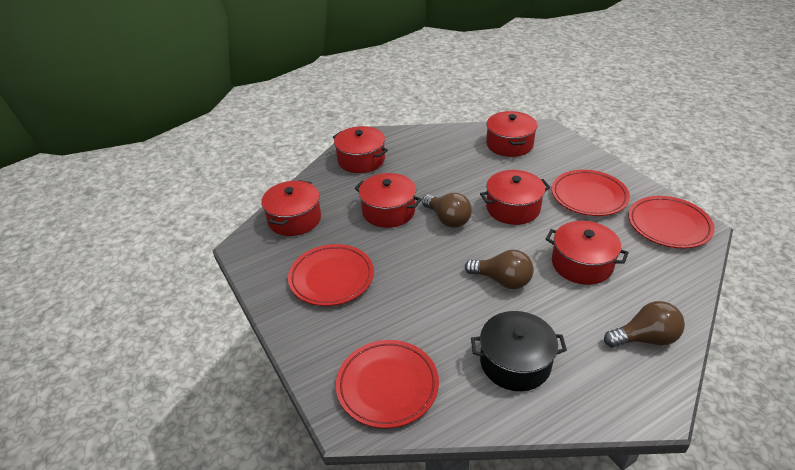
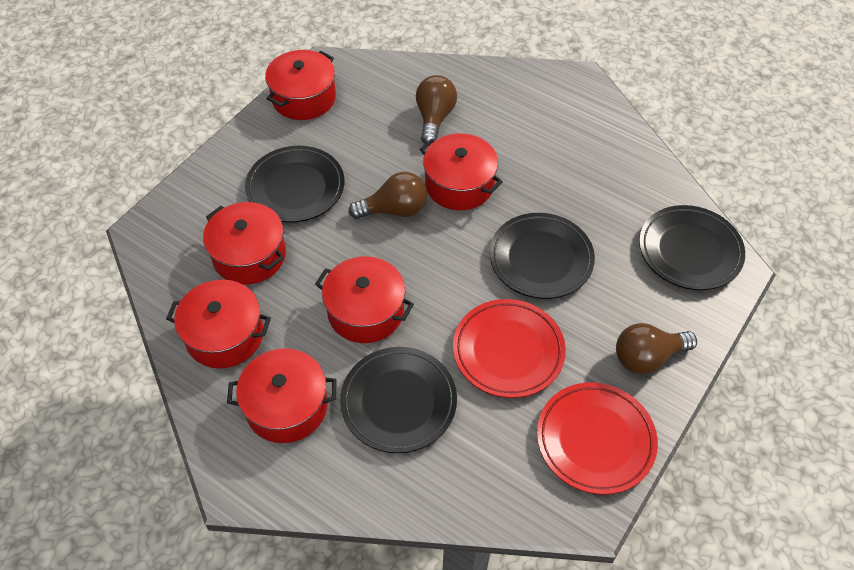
black plate: 0 -> 4
black pot: 1 -> 0
red plate: 4 -> 2

